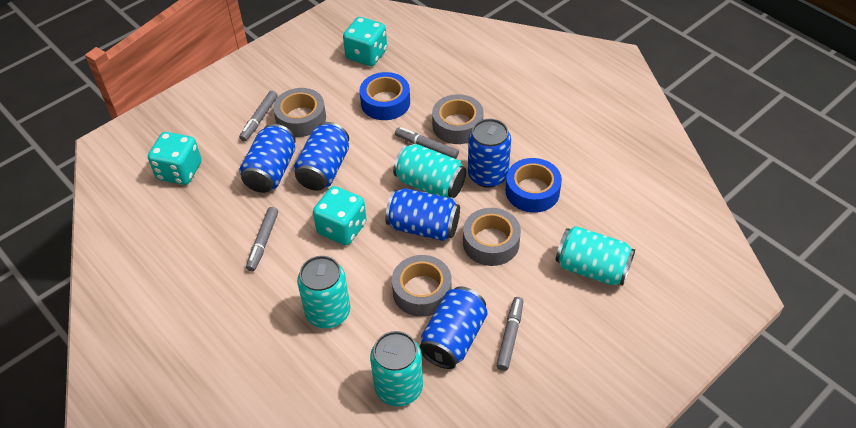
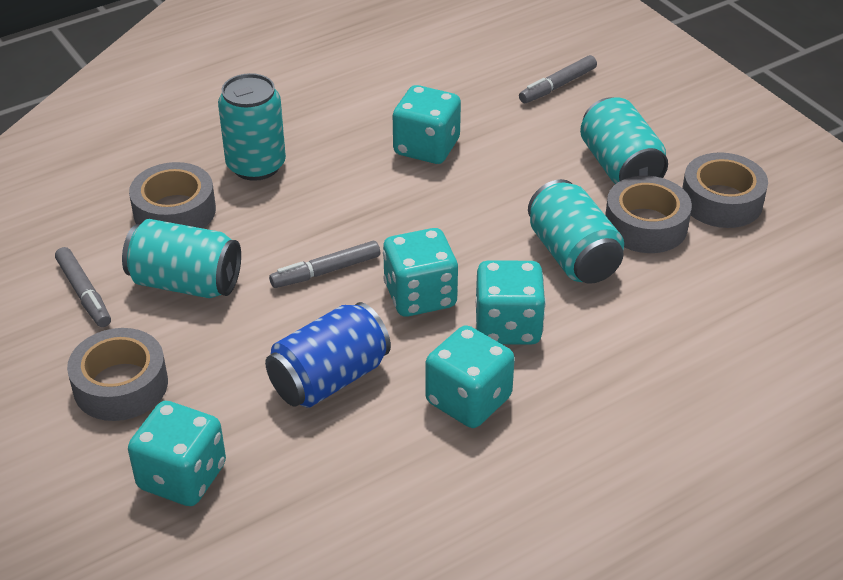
blue can: 5 -> 1
blue tape: 2 -> 0
grey marker: 4 -> 3
turquoise dice: 3 -> 5

